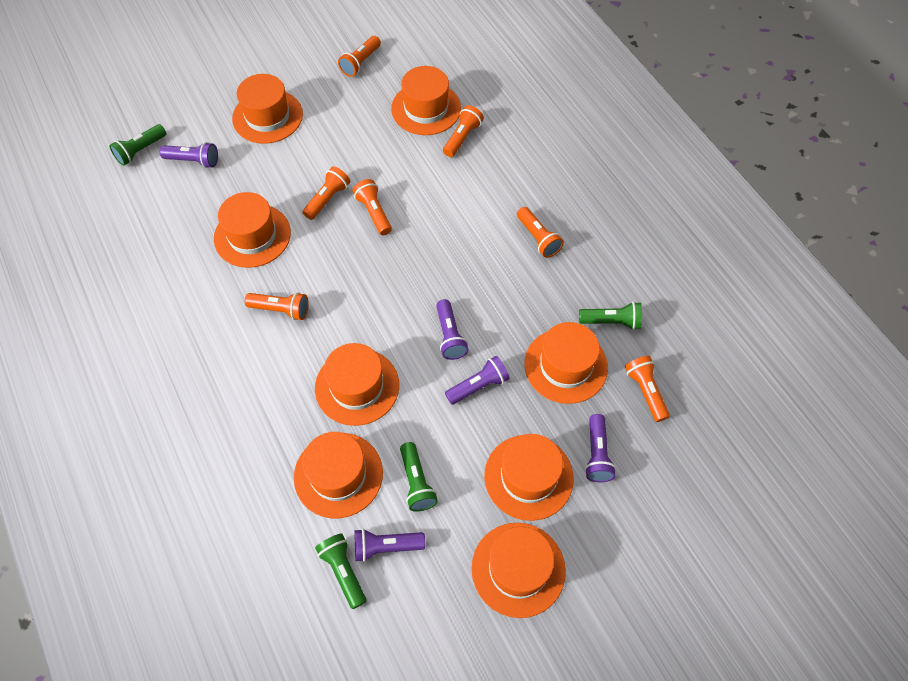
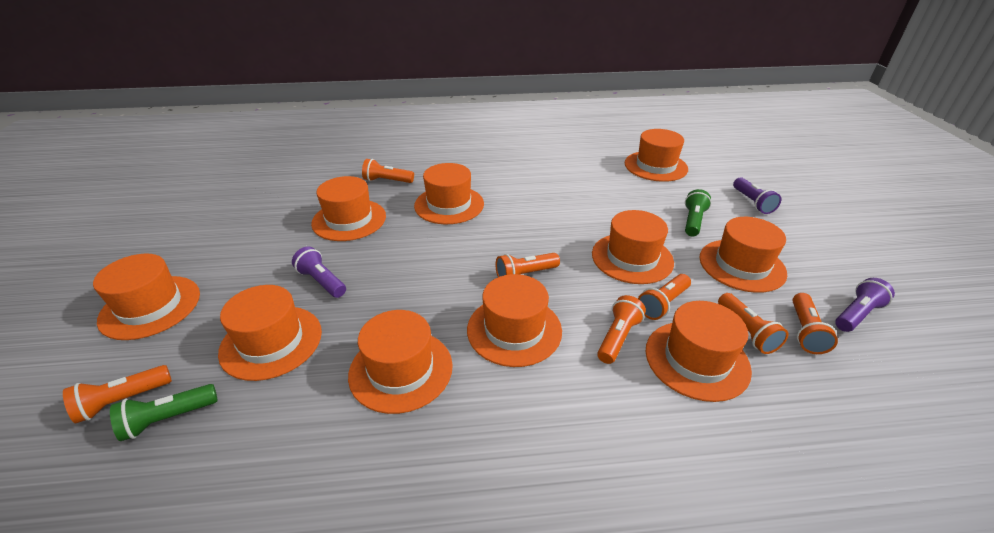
green flashlight: 4 -> 2
orange hat: 8 -> 10
purple flashlight: 5 -> 3

